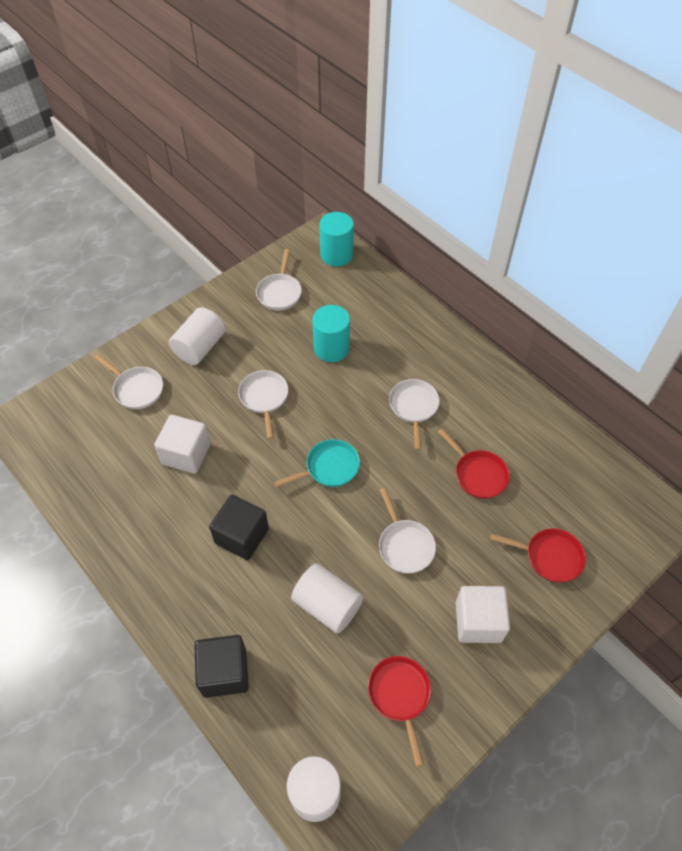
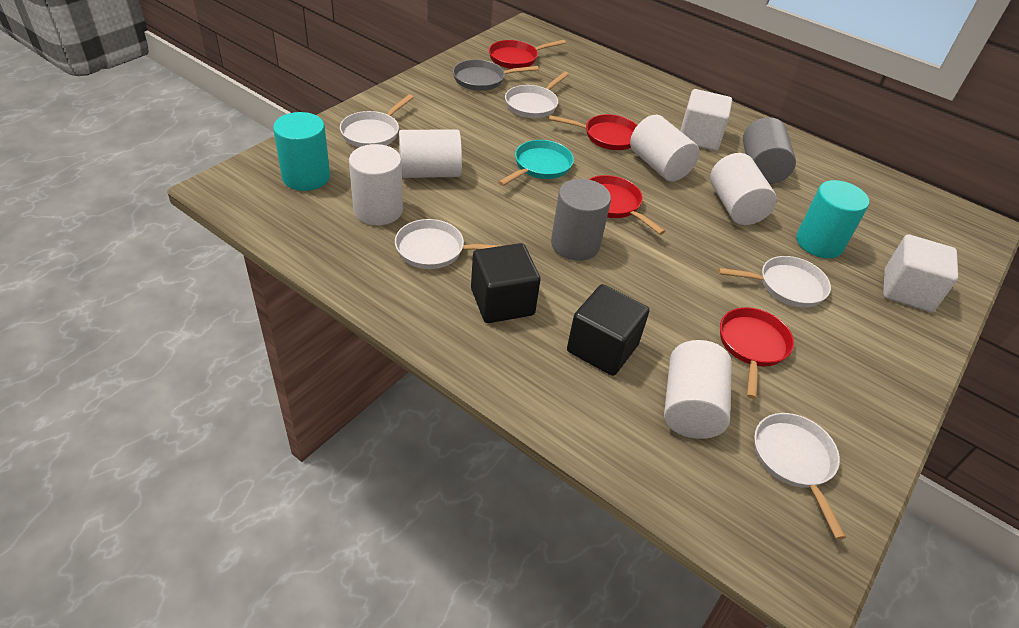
grey cylinder: 0 -> 2
grey pan: 0 -> 1
red pan: 3 -> 4
white cylinder: 3 -> 5

